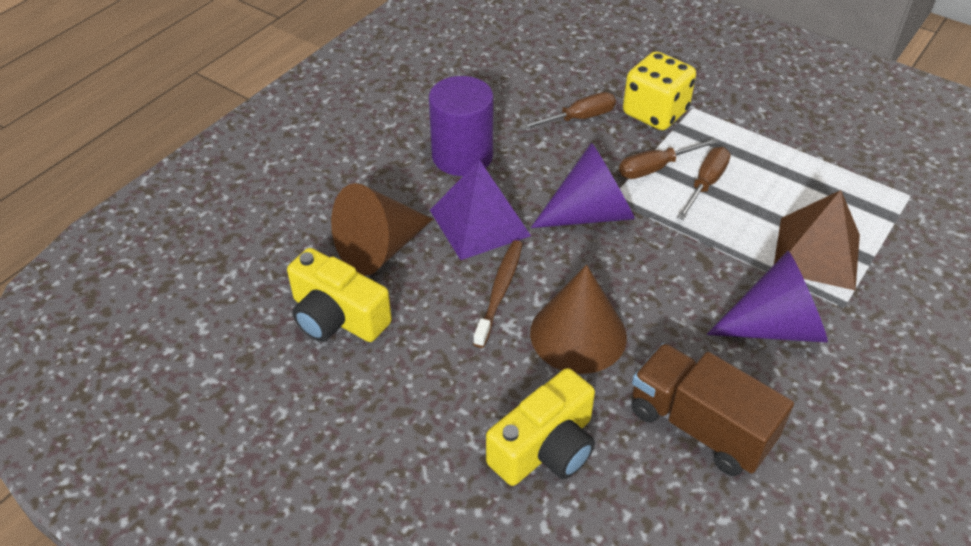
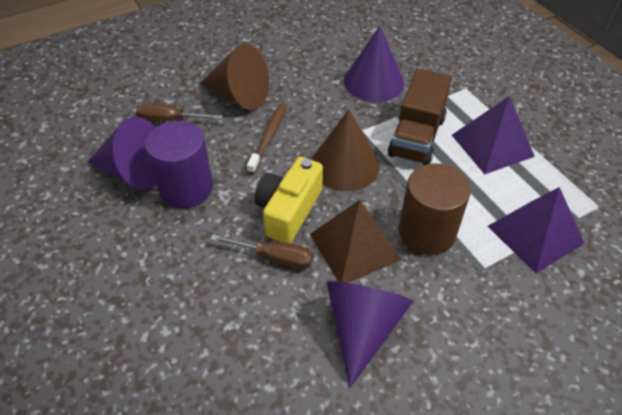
brown cylinder: 0 -> 1
brown screwdriver: 3 -> 2
purple cone: 2 -> 3
purple pyramid: 1 -> 2
yellow camera: 2 -> 1
yellow dice: 1 -> 0

